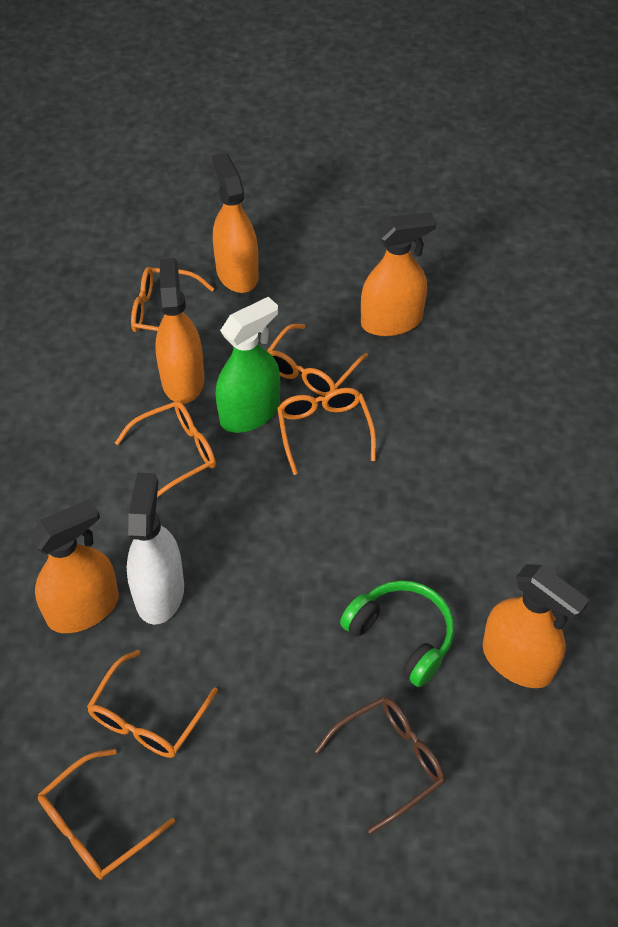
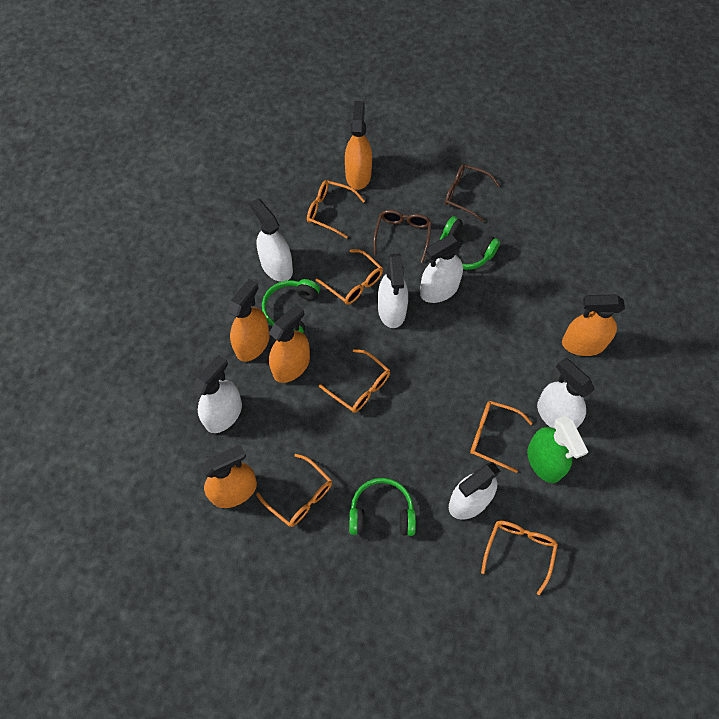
brown glasses: 1 -> 2
green headphones: 1 -> 3
white spray bottle: 1 -> 6

